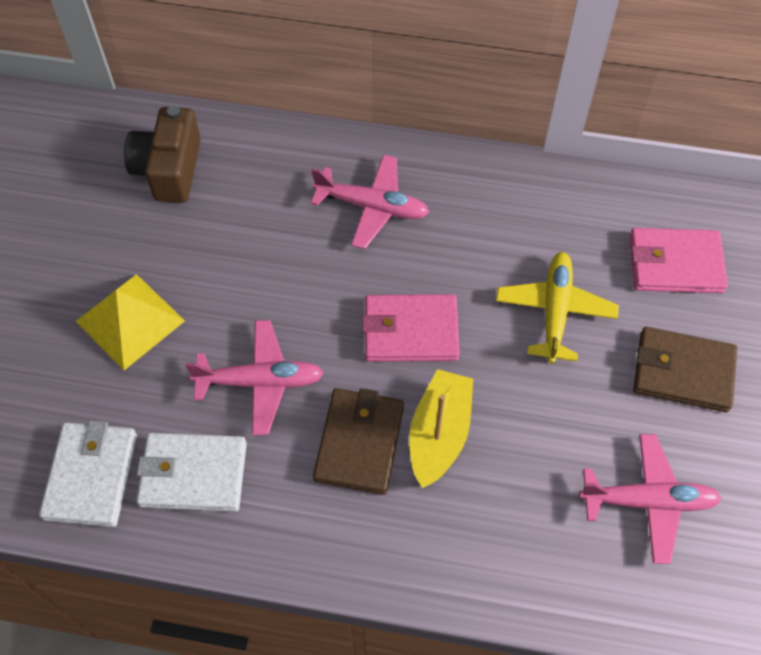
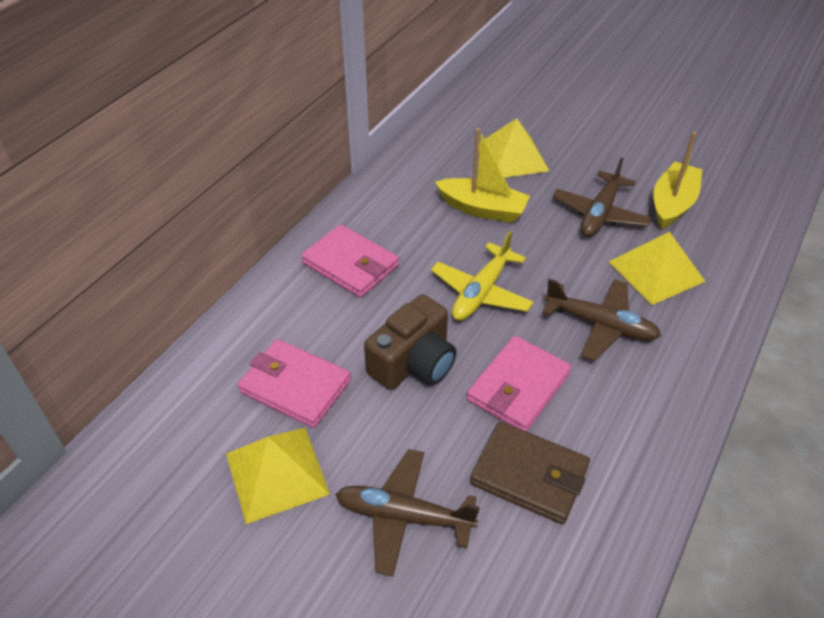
brown plane: 0 -> 3
brown wallet: 2 -> 1
pink plane: 3 -> 0
pink wallet: 2 -> 3
white wallet: 2 -> 0
yellow boat: 1 -> 2
yellow pyramid: 1 -> 3

